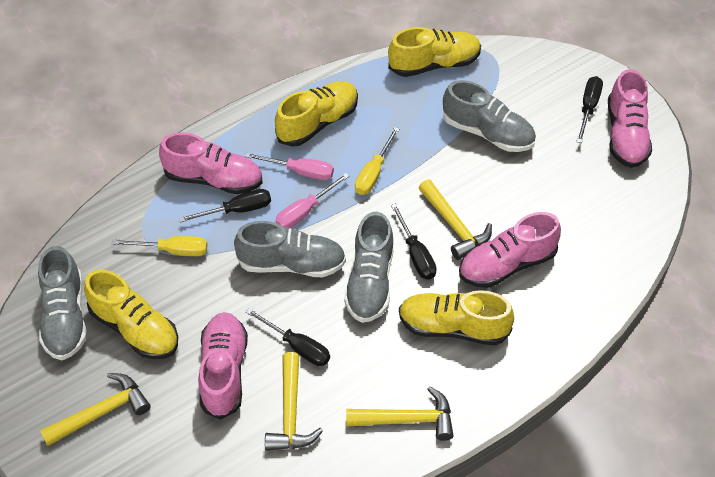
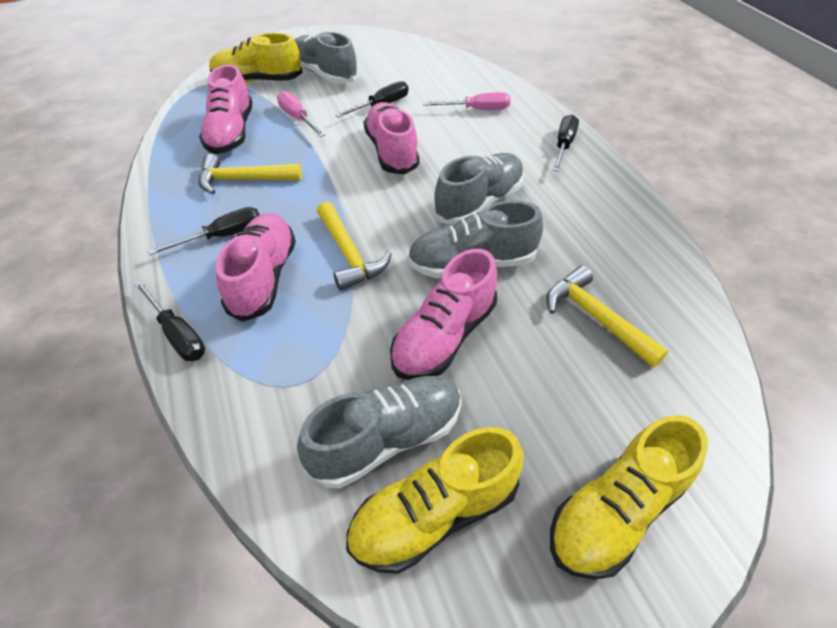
yellow hammer: 4 -> 3
yellow screwdriver: 2 -> 0
yellow shoe: 4 -> 3

